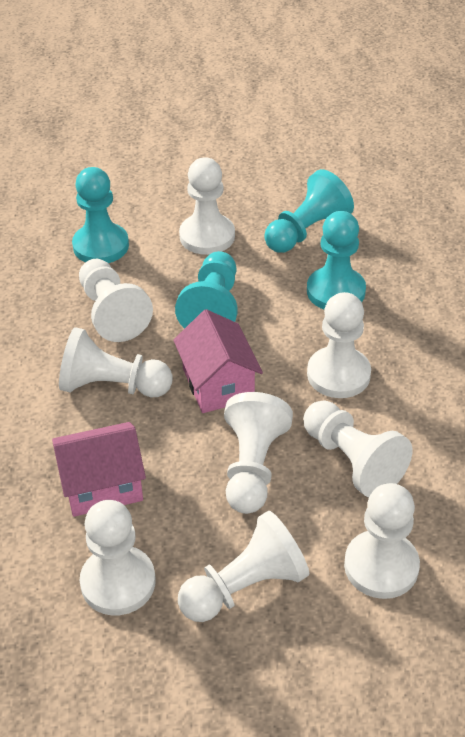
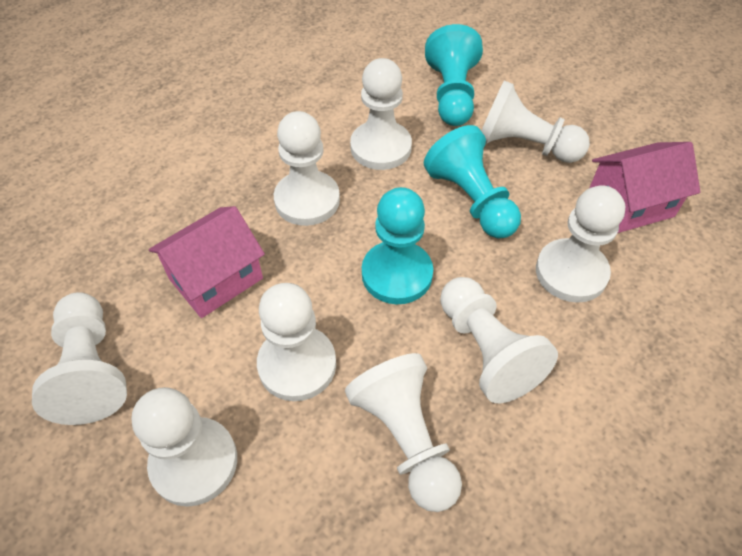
turquoise pawn: 4 -> 3

